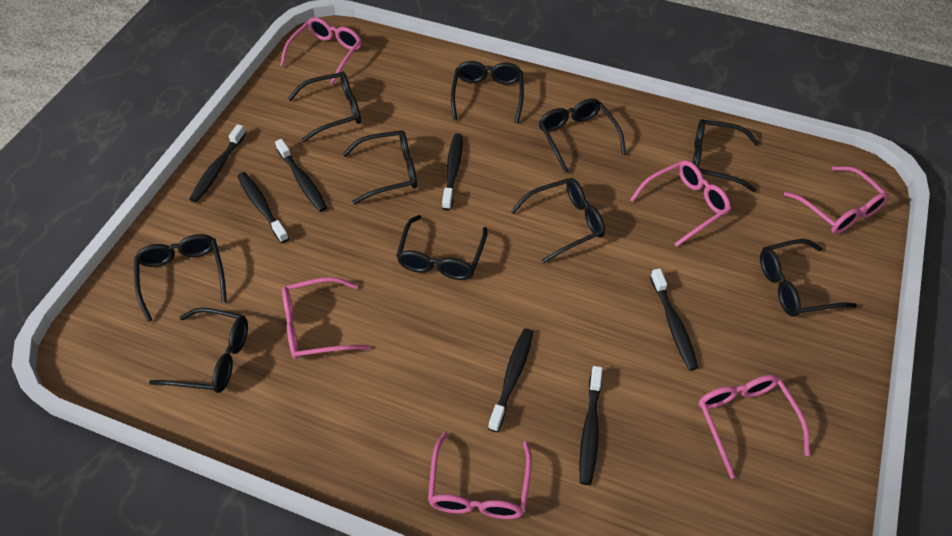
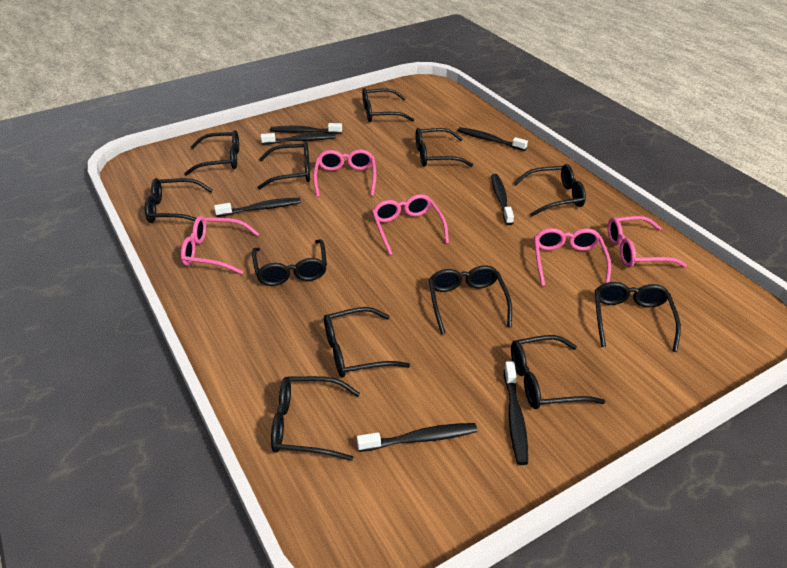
black glasses: 10 -> 12
pink glasses: 6 -> 5

